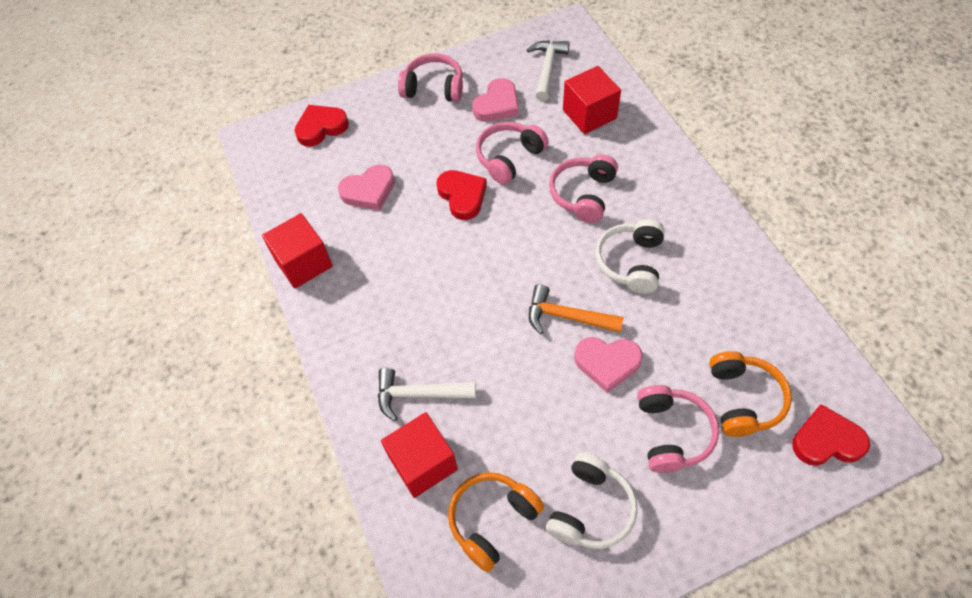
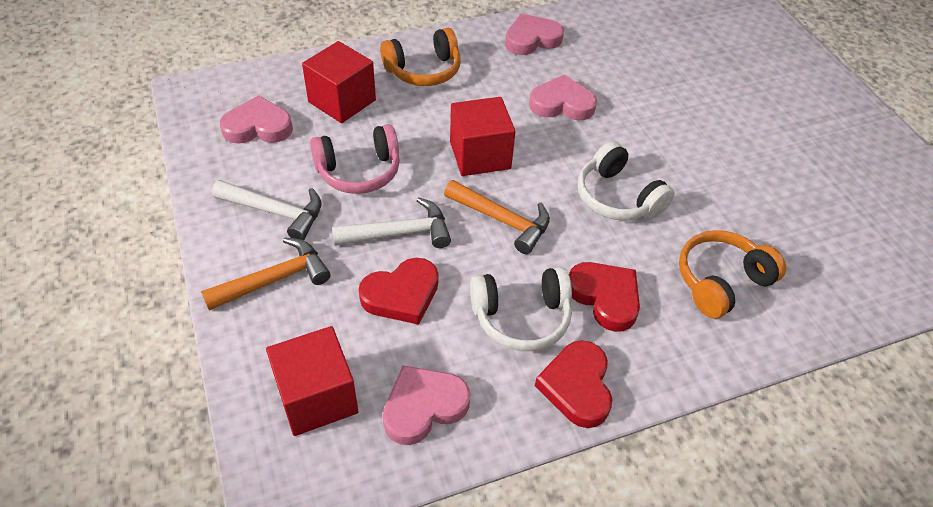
orange hammer: 1 -> 2
pink headphones: 4 -> 1
pink heart: 3 -> 4

